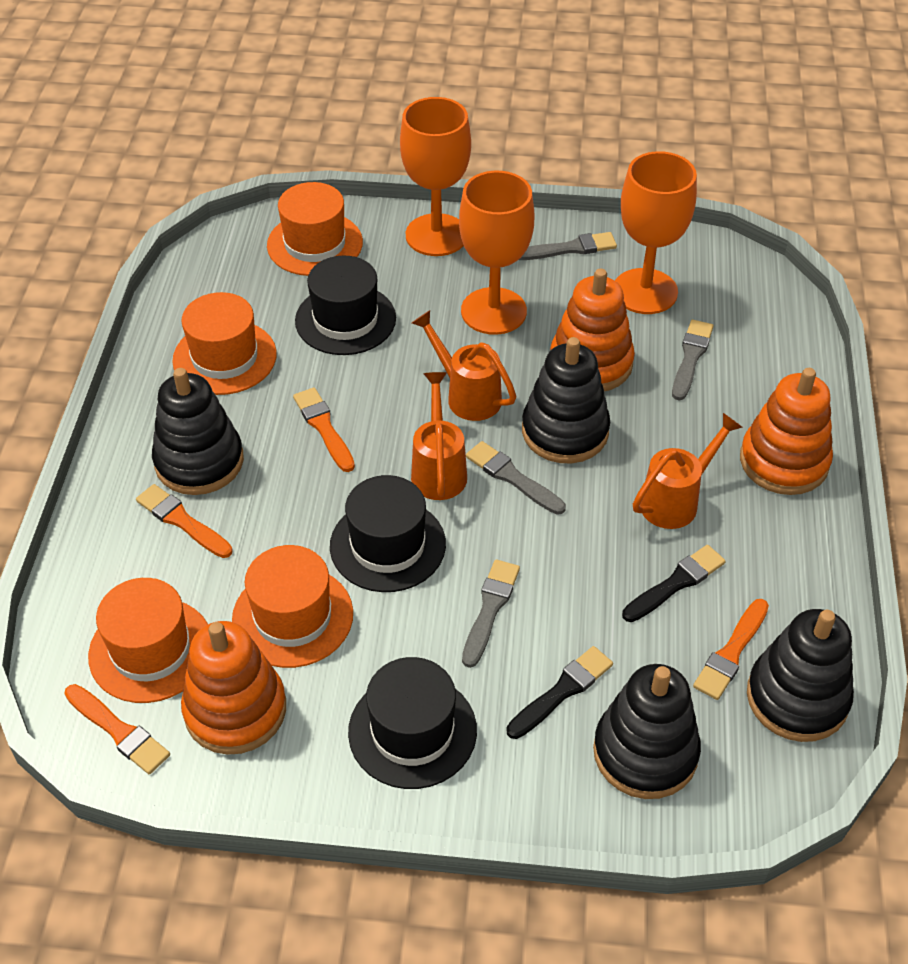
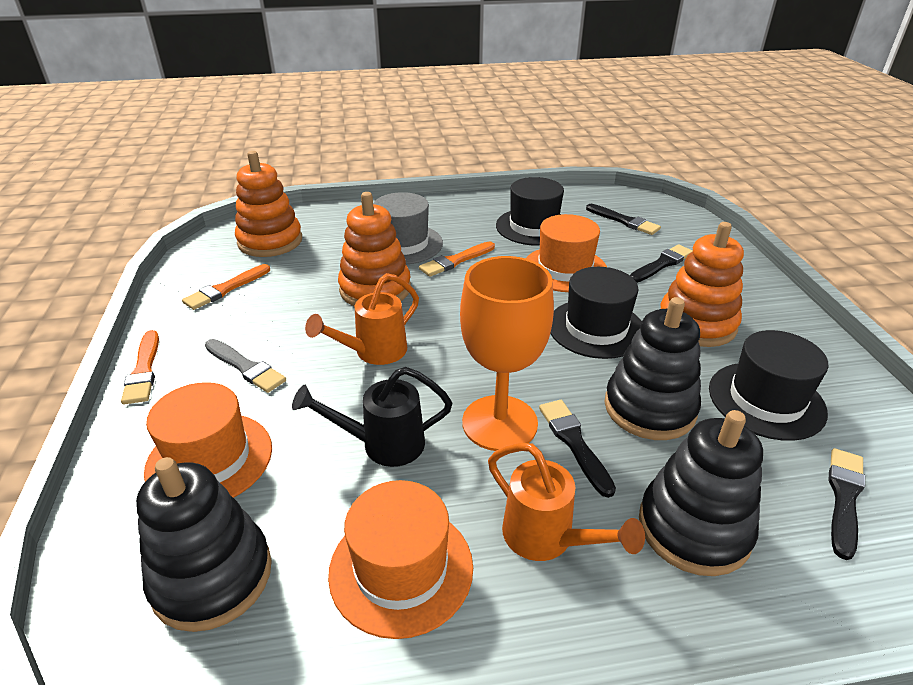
black brush: 2 -> 4
black stacking toy: 4 -> 3
black watering can: 0 -> 1
grey brush: 4 -> 1
grey hat: 0 -> 1
orange brush: 4 -> 3
orange goblet: 3 -> 1
orange hat: 4 -> 3
orange watering can: 3 -> 2

